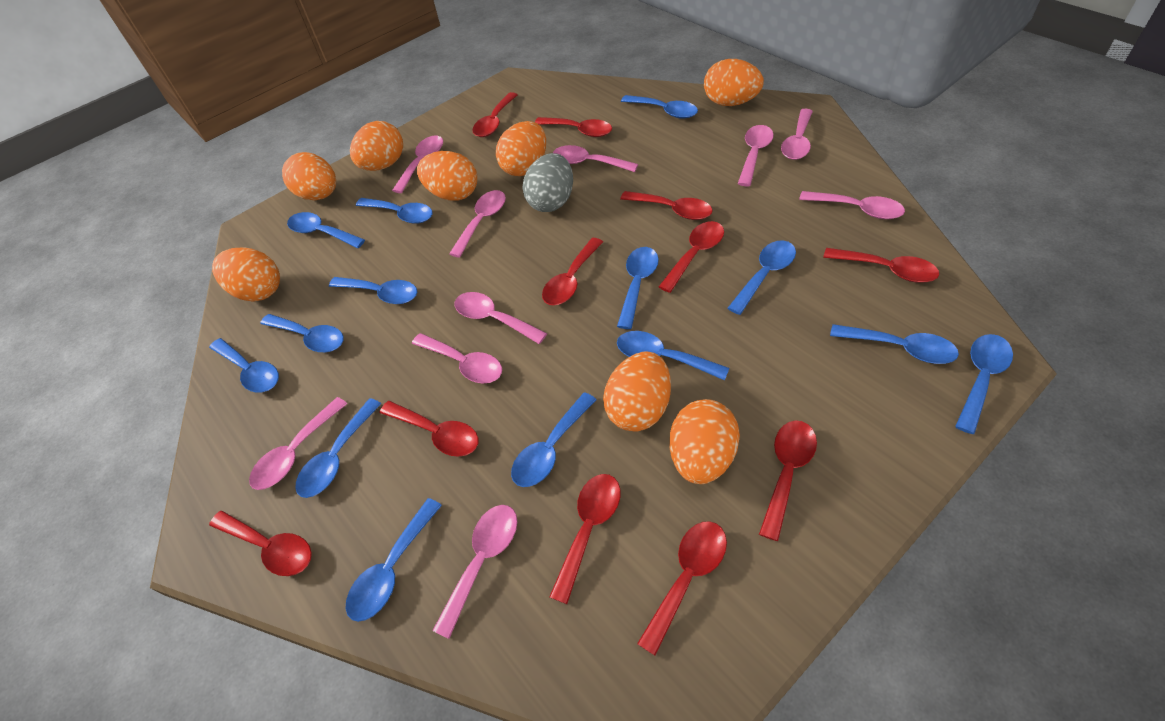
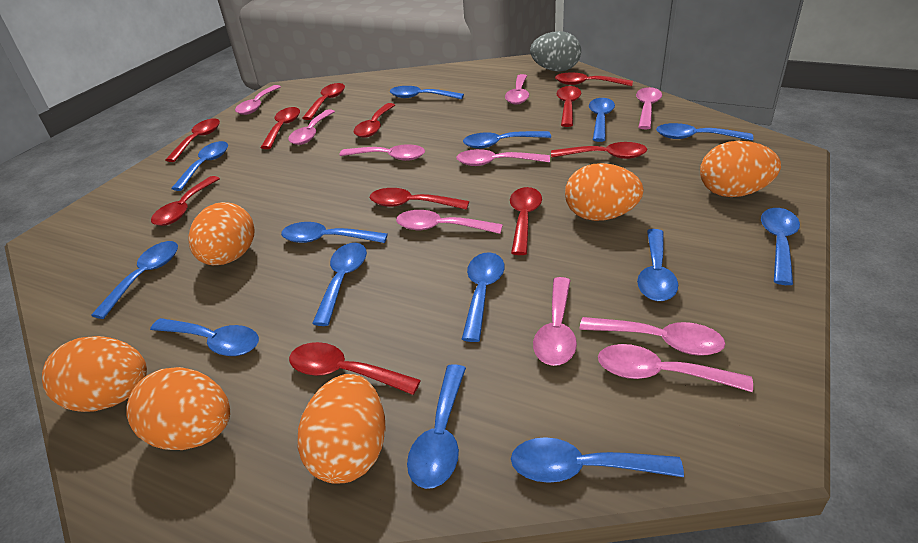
orange egg: 8 -> 6

